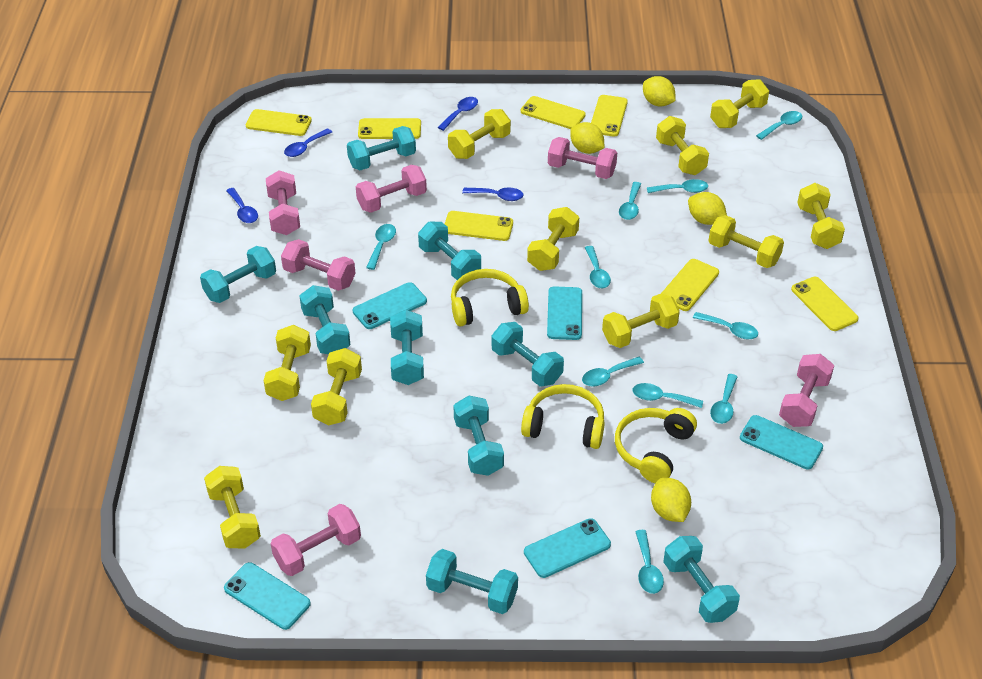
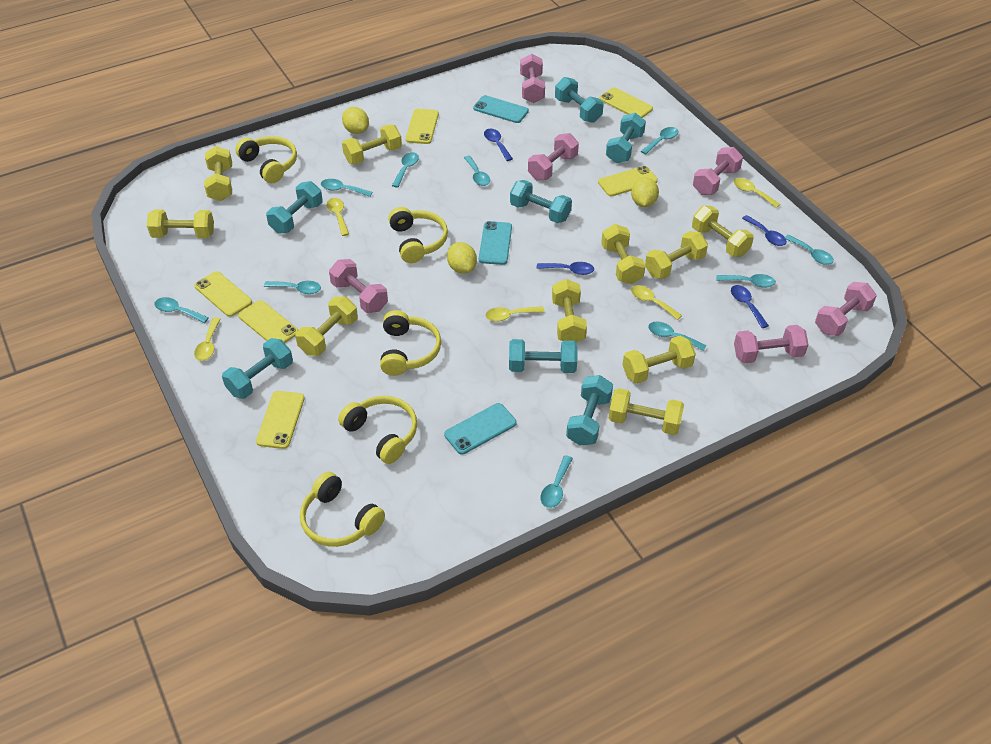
turquoise dumbbell: 9 -> 7
turquoise phone: 5 -> 3
yellow headphones: 3 -> 5
yellow lemon: 4 -> 3
yellow phone: 7 -> 6
yellow spoon: 0 -> 5

